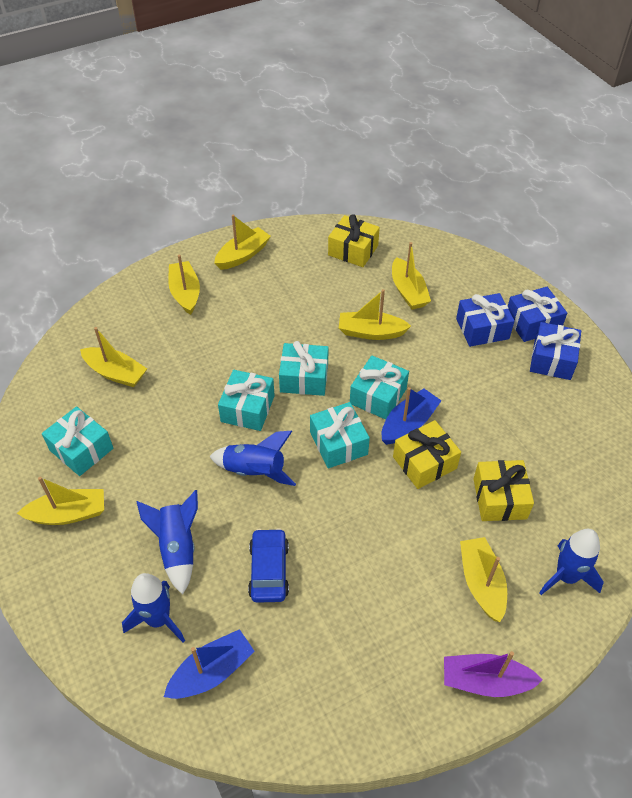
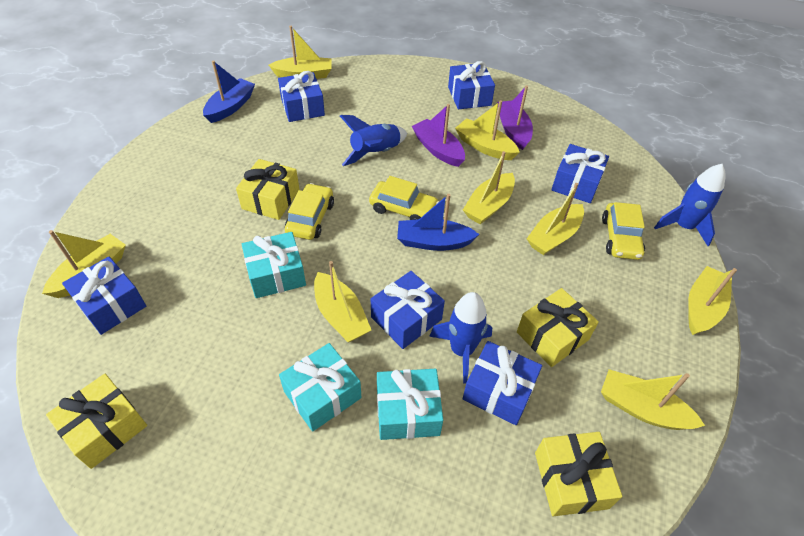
blue car: 1 -> 0
blue gift: 3 -> 6
blue rocket: 4 -> 3
purple boat: 1 -> 2
turquoise gift: 5 -> 3
yellow boat: 7 -> 8
yellow car: 0 -> 3
yellow gift: 3 -> 4

